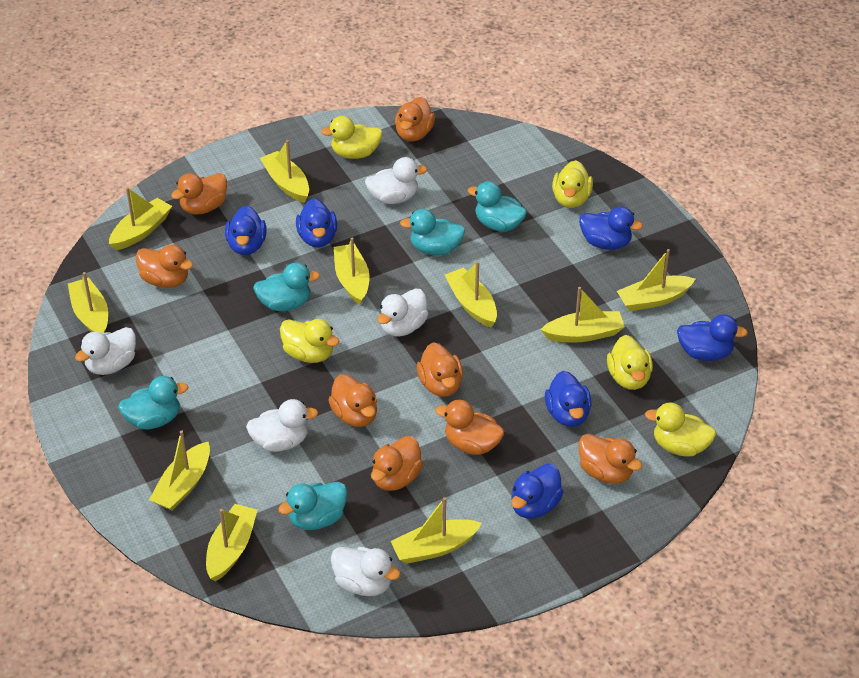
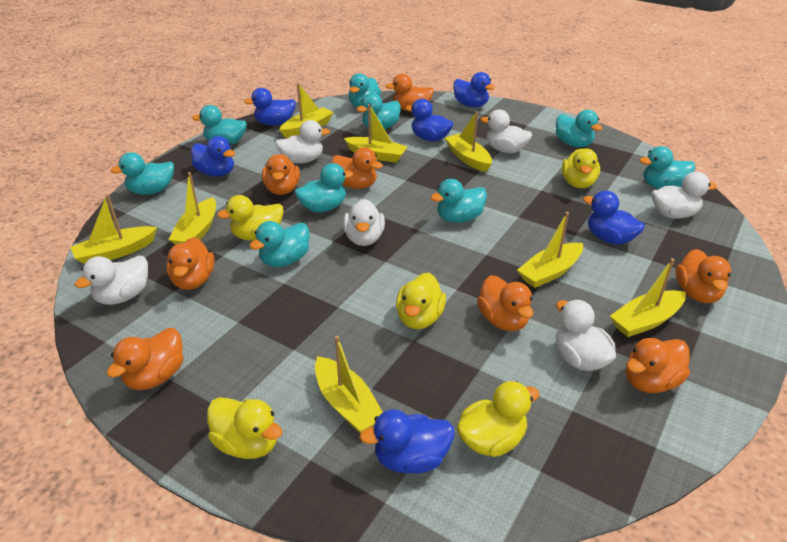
turquoise duck: 5 -> 9
white duck: 5 -> 6
yellow boat: 10 -> 8

